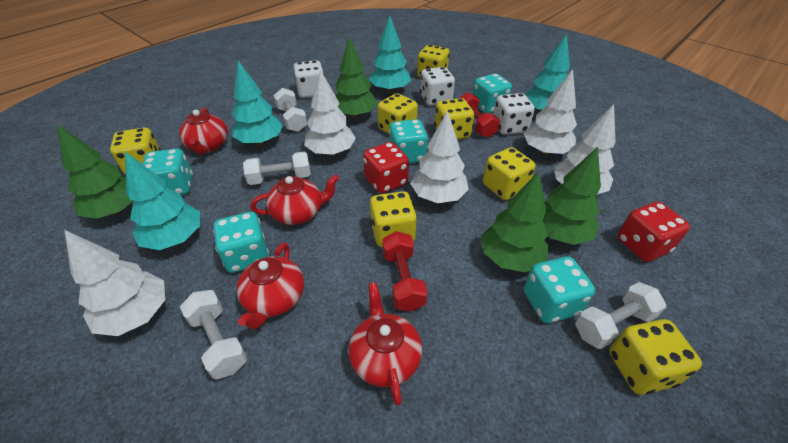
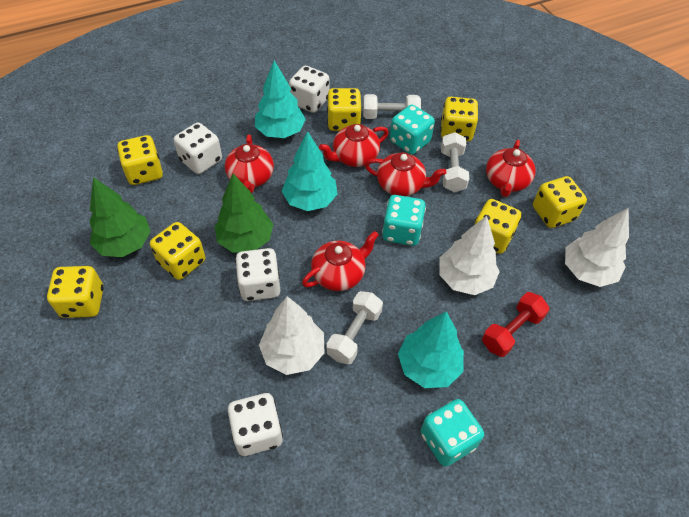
green tree: 4 -> 2
red dice: 2 -> 0
red dumbbell: 2 -> 1
red teapot: 4 -> 5
turquoise dice: 5 -> 3
turquoise tree: 4 -> 3
white dice: 3 -> 4
white dumbbell: 4 -> 3
white tree: 5 -> 3

